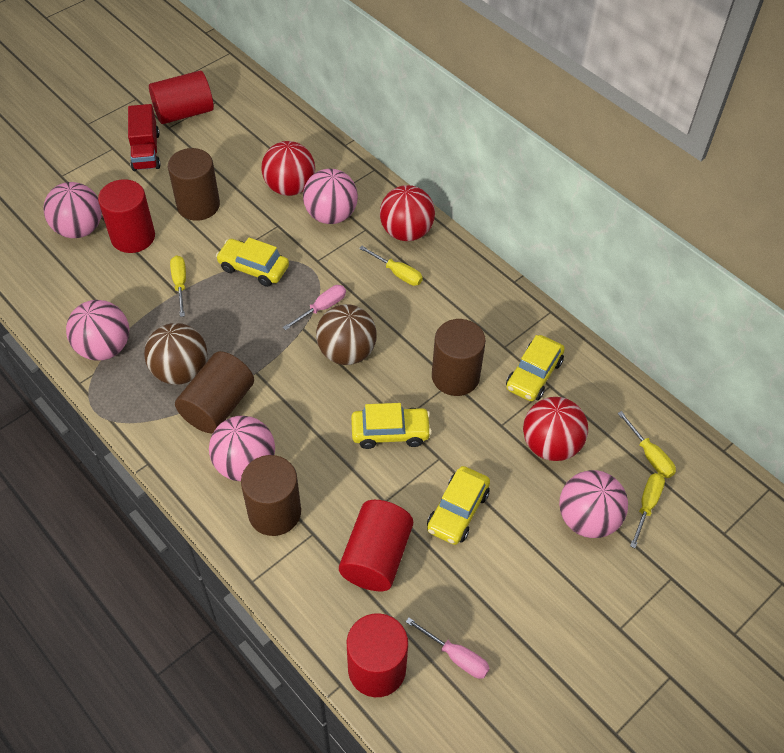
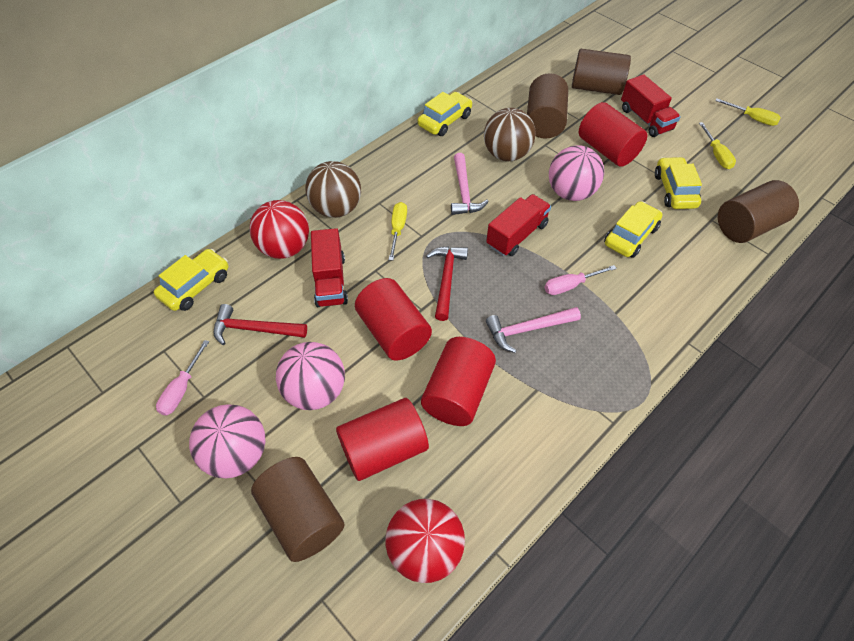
pink ball: 5 -> 3
pink hammer: 0 -> 2
red ball: 3 -> 2
red hammer: 0 -> 2
red truck: 1 -> 3
yellow screwdriver: 4 -> 3

